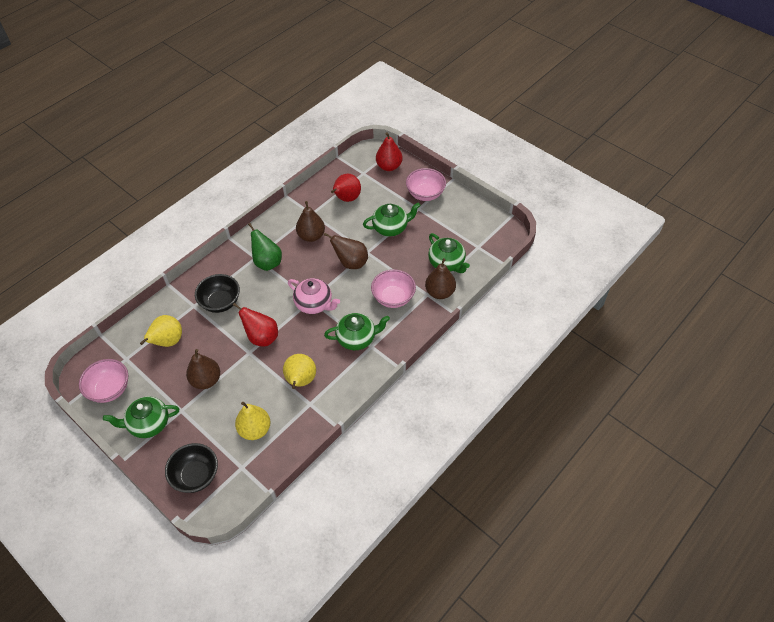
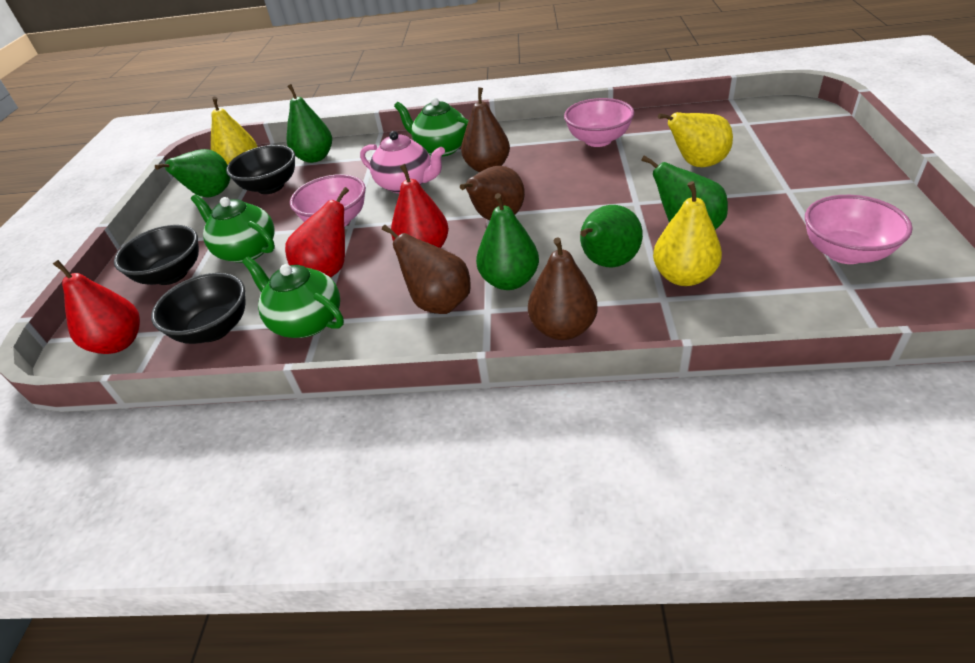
black bowl: 2 -> 3
green pear: 1 -> 5
green teapot: 4 -> 3

